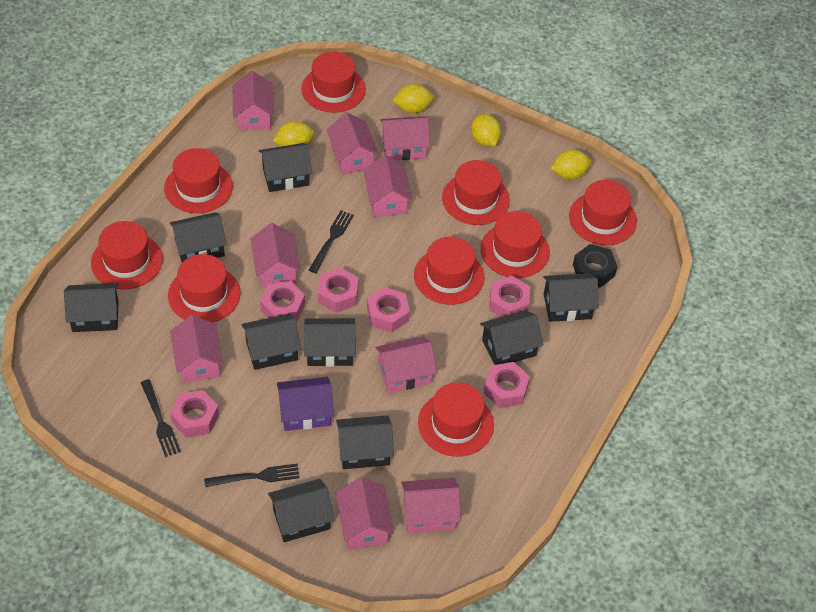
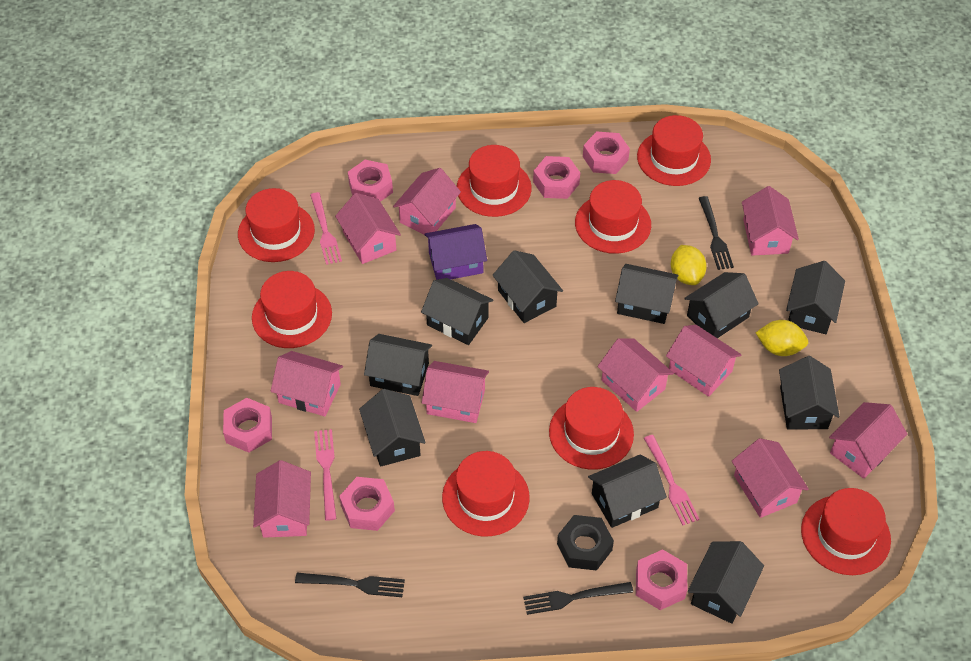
black house: 9 -> 10
pink fork: 0 -> 3
pink house: 9 -> 10
red hat: 9 -> 8
yellow lemon: 4 -> 2

